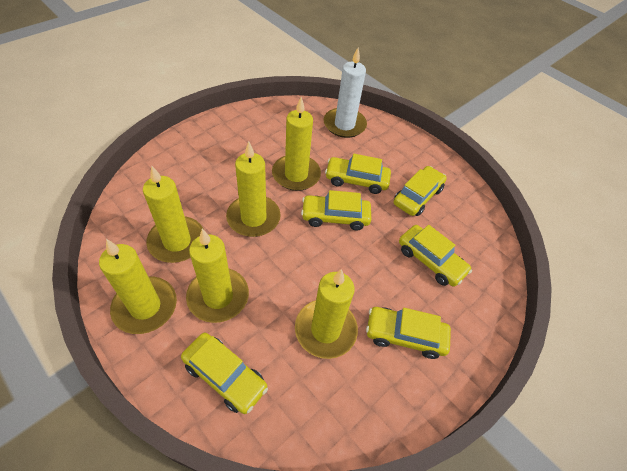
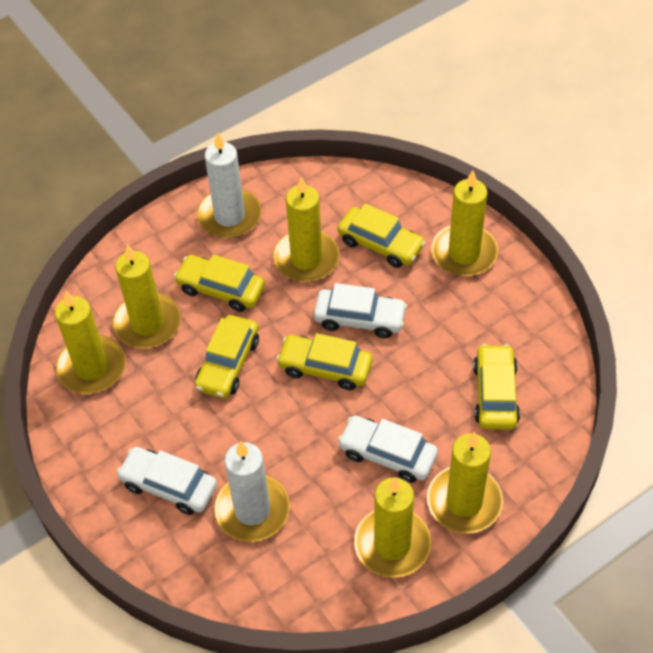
white candle: 1 -> 2
white car: 0 -> 3
yellow car: 6 -> 5

